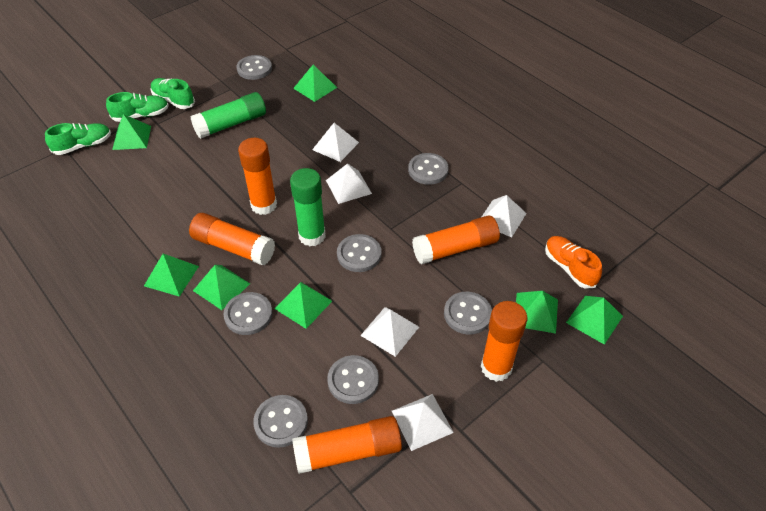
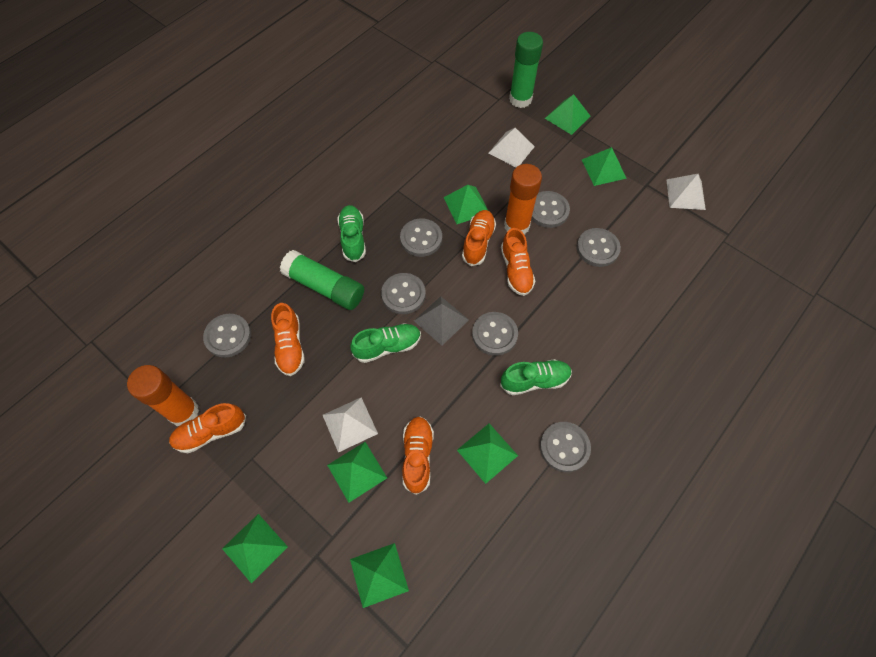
grey pyramid: 0 -> 1
orange glue stick: 5 -> 2
orange shoe: 1 -> 5
white pyramid: 5 -> 3

